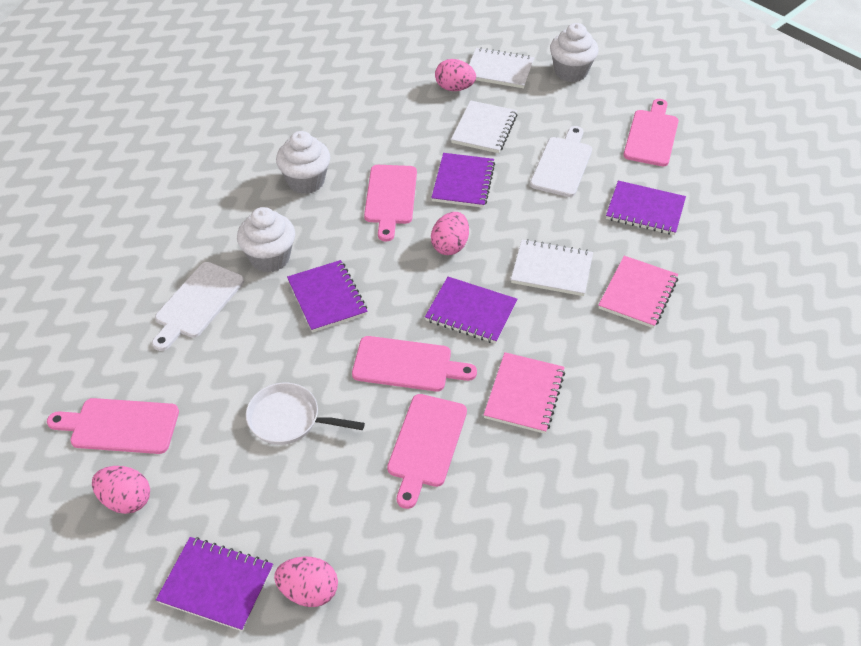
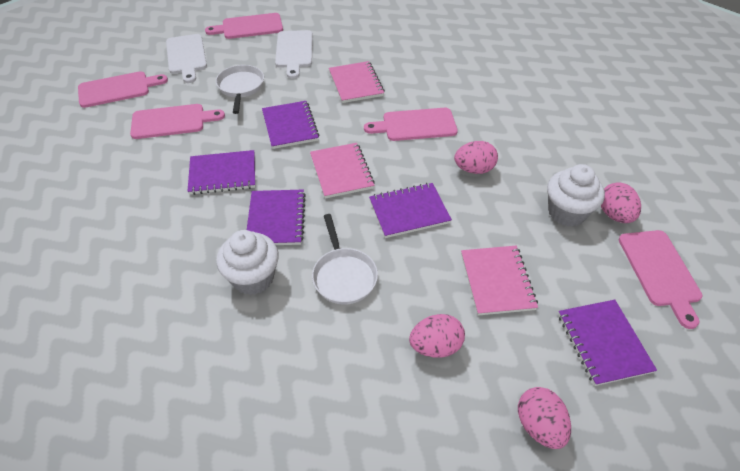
pink notebook: 2 -> 3
white cupcake: 3 -> 2
white notebook: 3 -> 0
white pan: 1 -> 2

